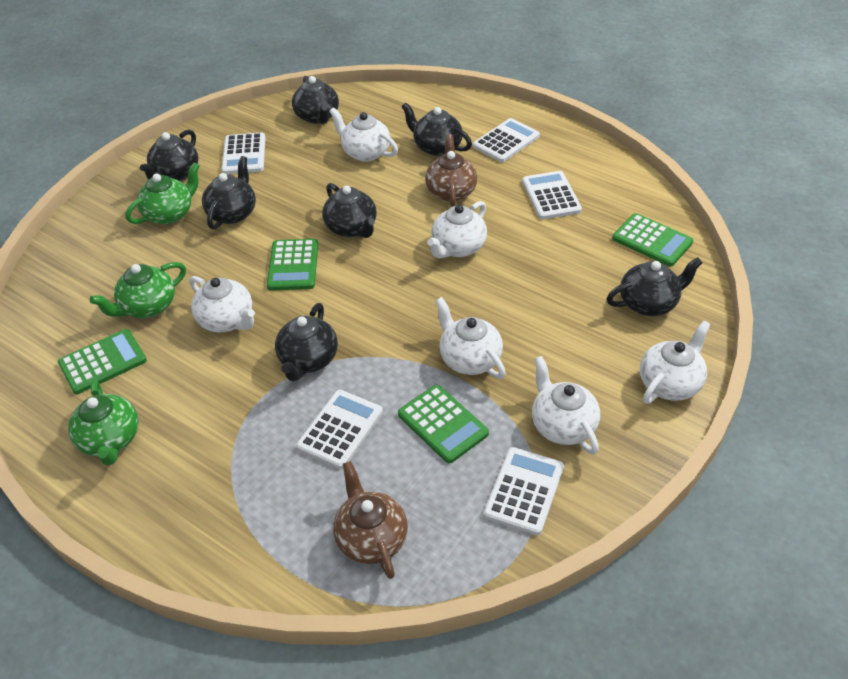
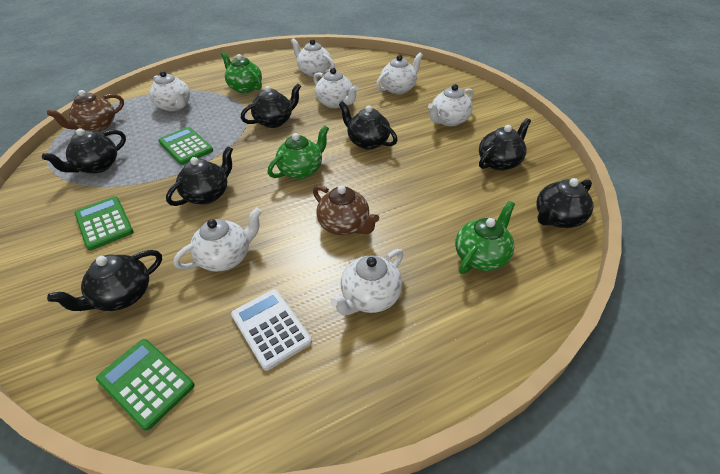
green calculator: 4 -> 3
white calculator: 5 -> 1
white teapot: 6 -> 7

